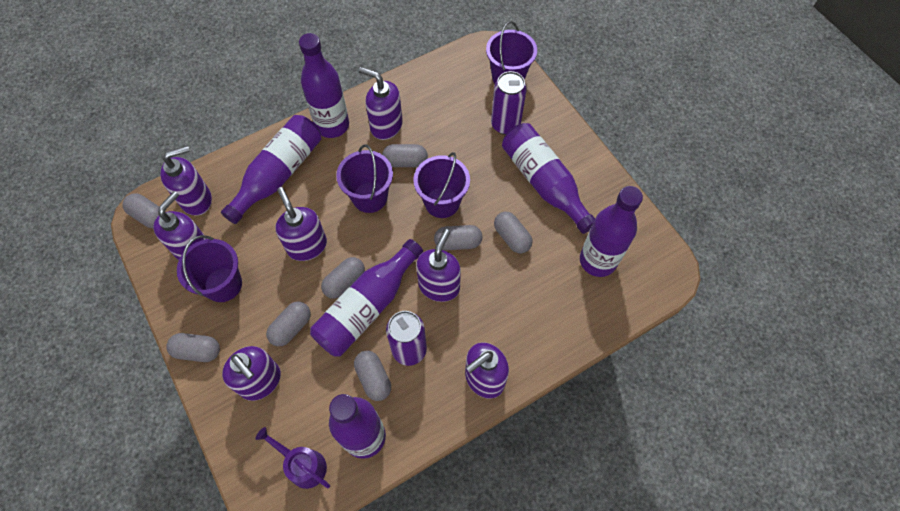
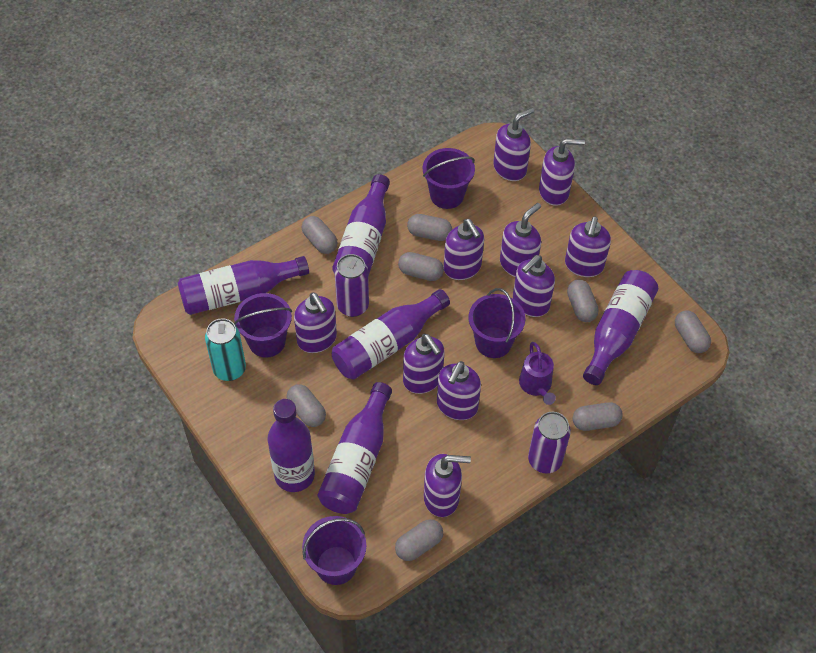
purple soap dispenser: 7 -> 10
turquoise can: 0 -> 1

